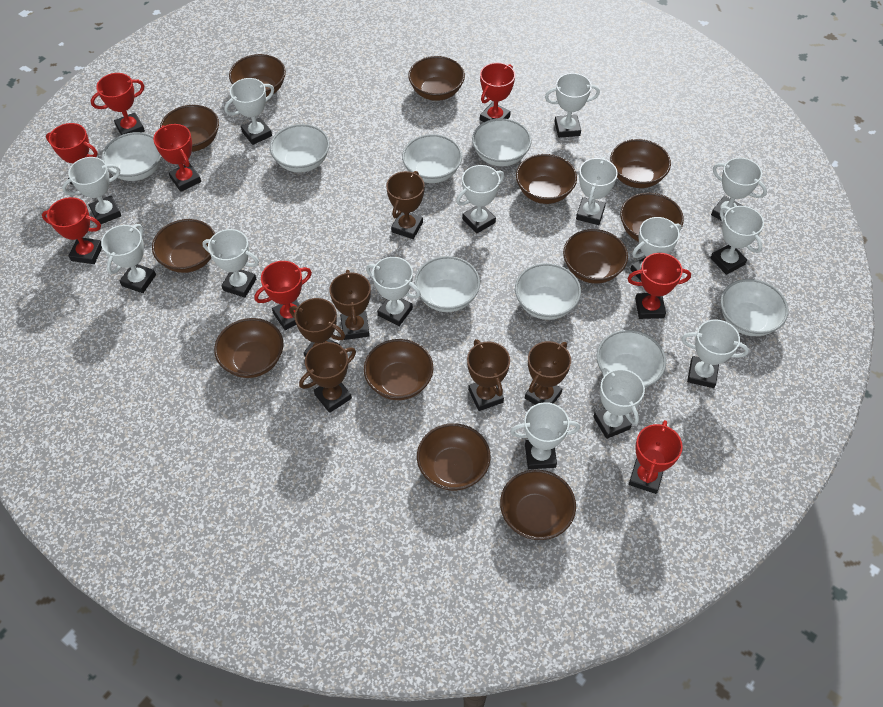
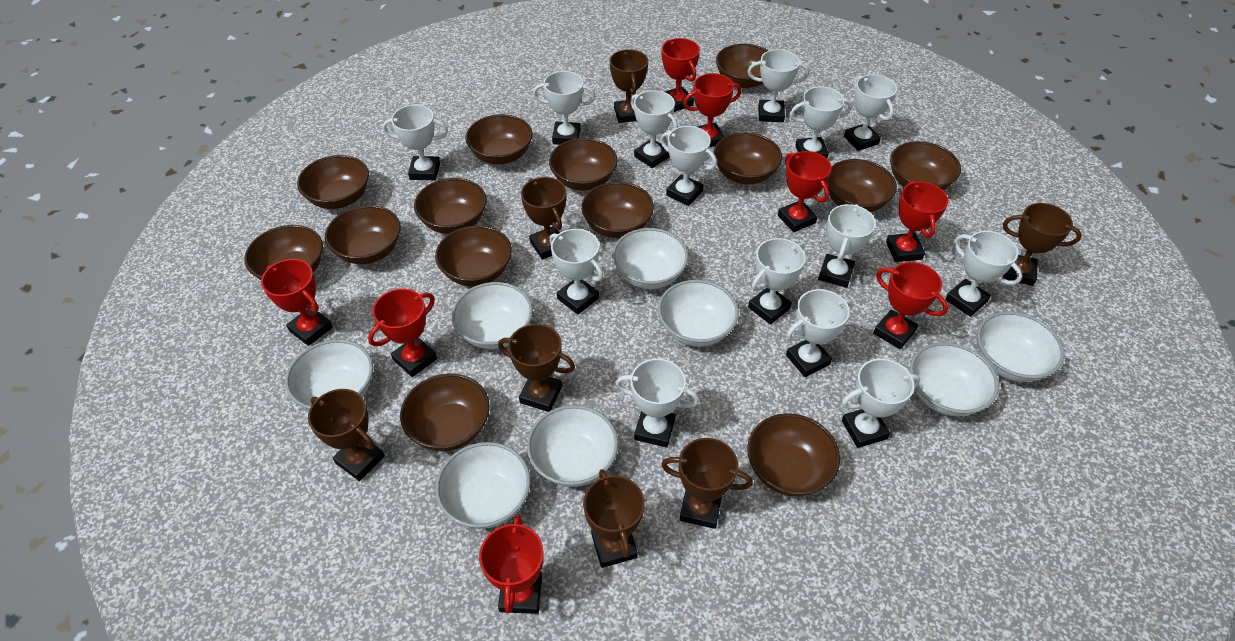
brown bowl: 12 -> 14
brown trophy: 6 -> 7

